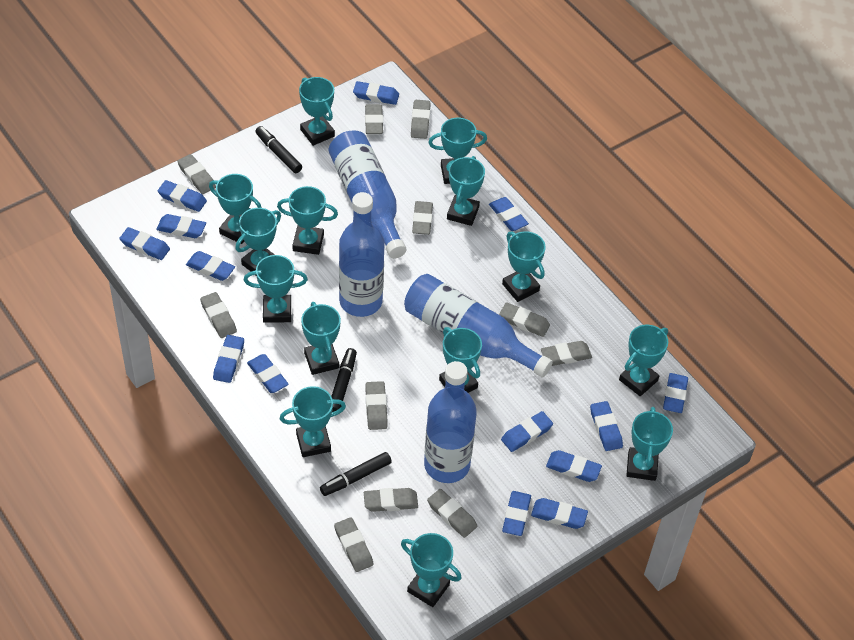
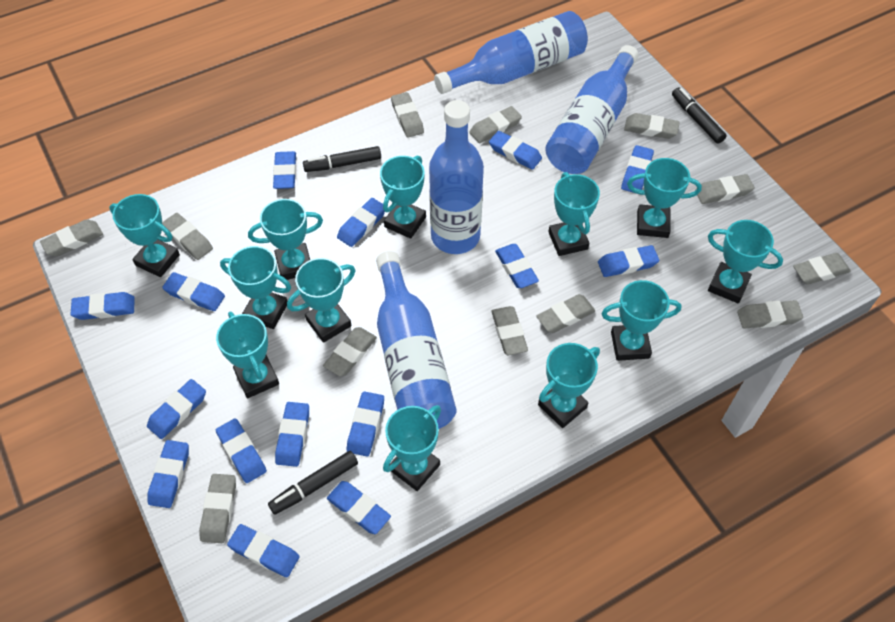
blue eraser: 14 -> 15
grey eraser: 11 -> 12
turquoise trophy: 14 -> 12

